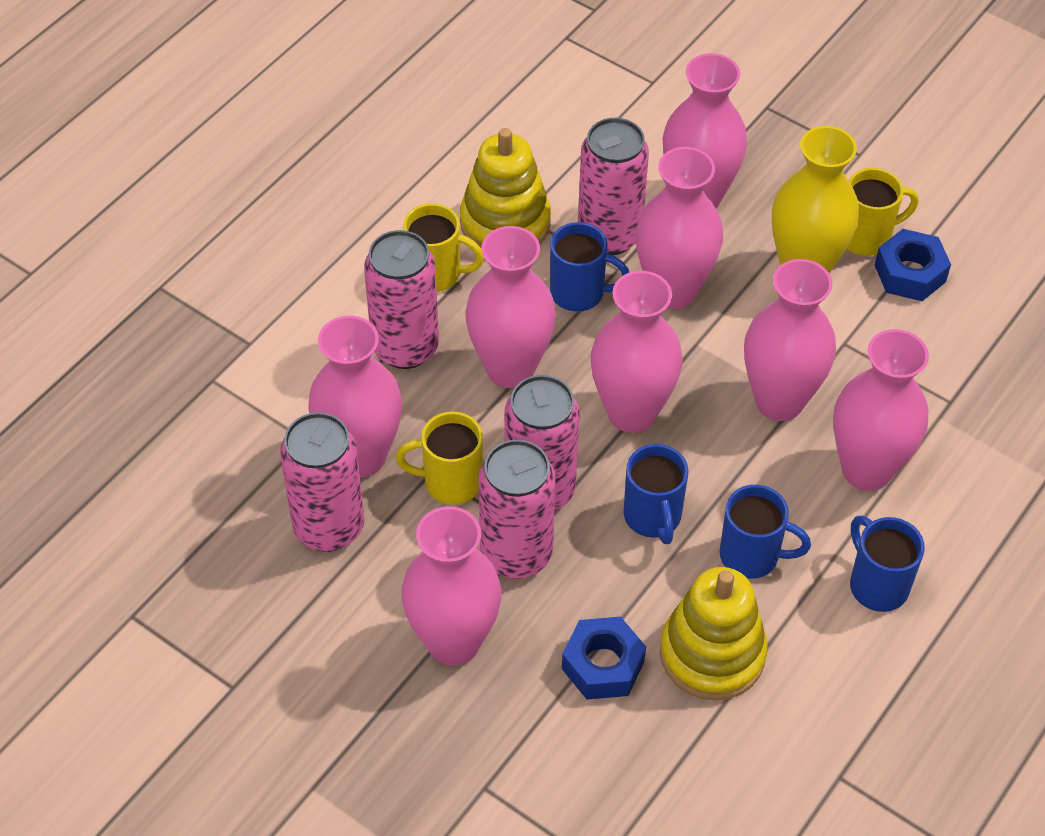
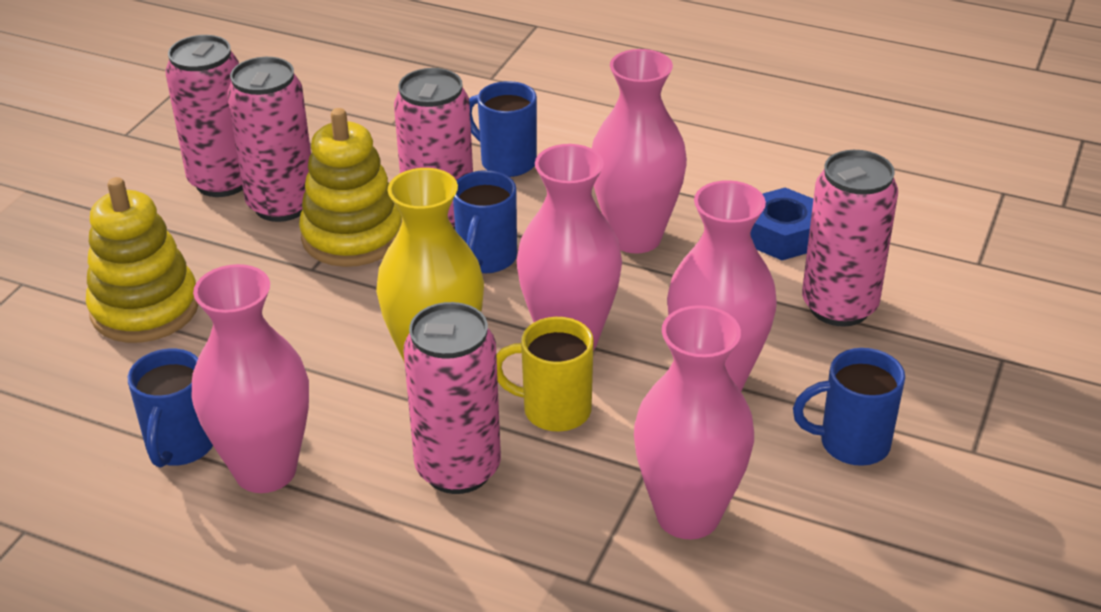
blue nut: 2 -> 1
pink vase: 8 -> 5
yellow mug: 3 -> 1

